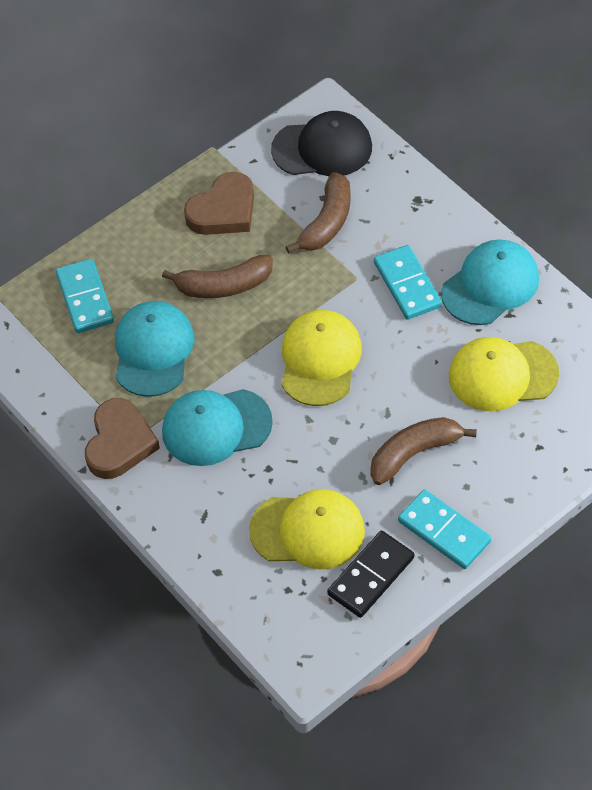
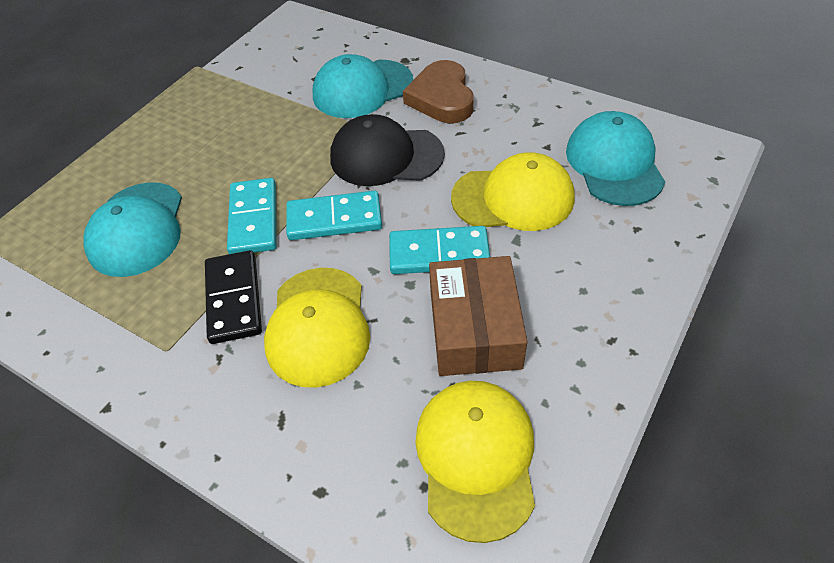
brown banana: 3 -> 0
brown box: 0 -> 1
brown heart: 2 -> 1

